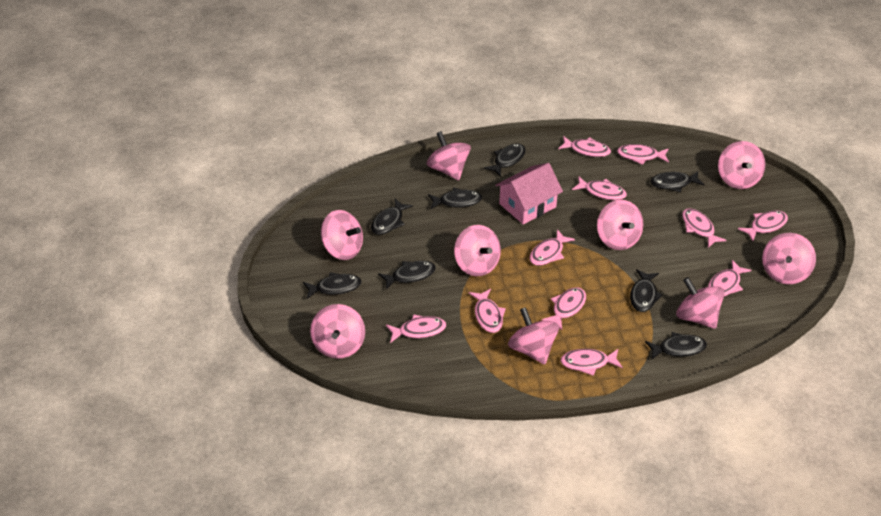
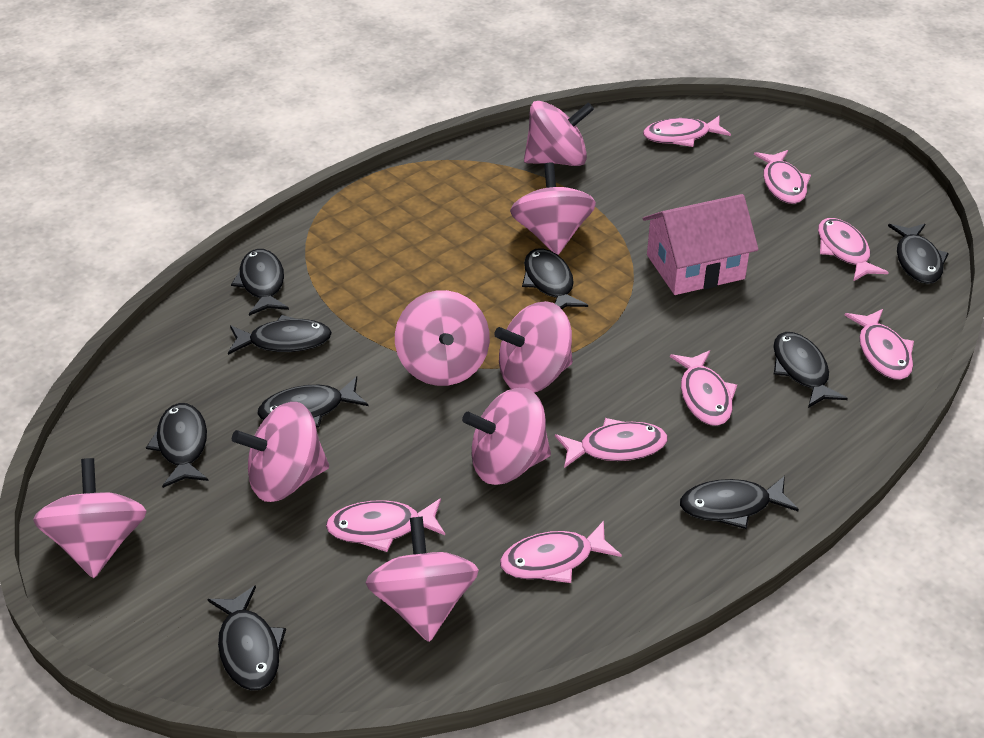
black fish: 8 -> 9
pink fish: 11 -> 8
pink spinning top: 9 -> 8

